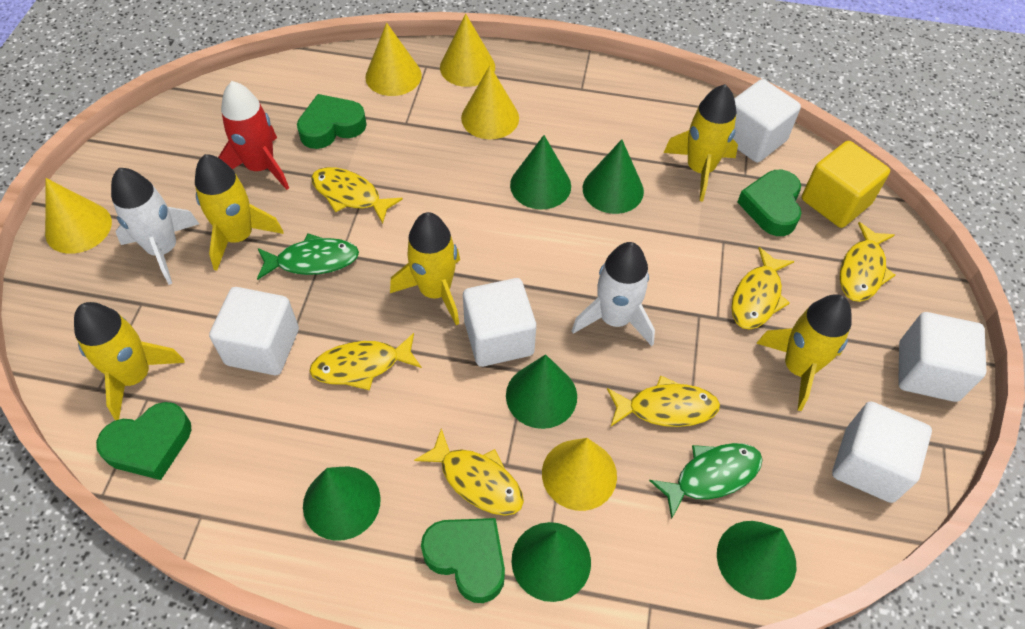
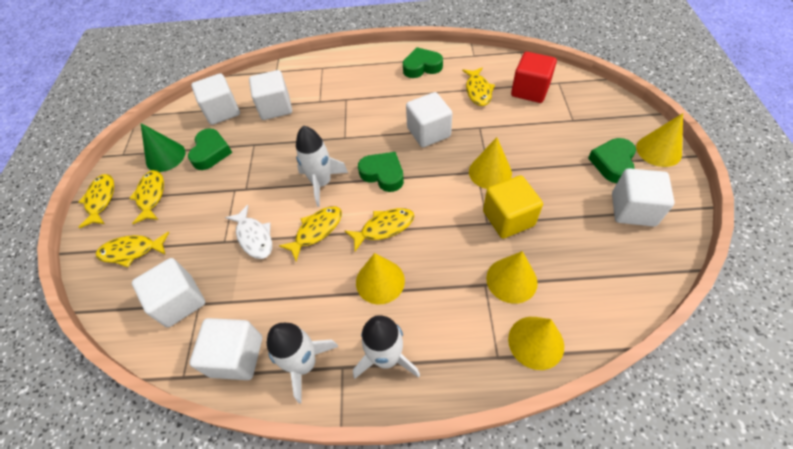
green cone: 6 -> 1
green fish: 2 -> 0
red cube: 0 -> 1
red rocket: 1 -> 0
white cube: 5 -> 6
white fish: 0 -> 1
white rocket: 2 -> 3
yellow rocket: 5 -> 0

